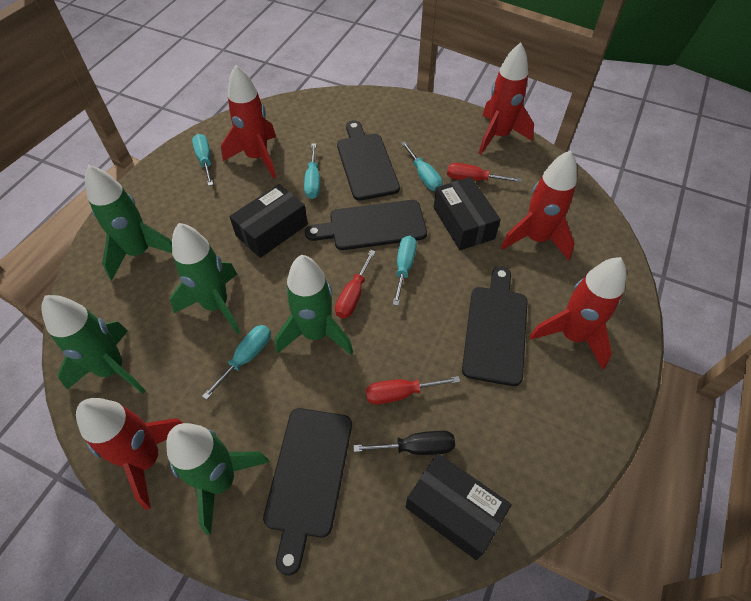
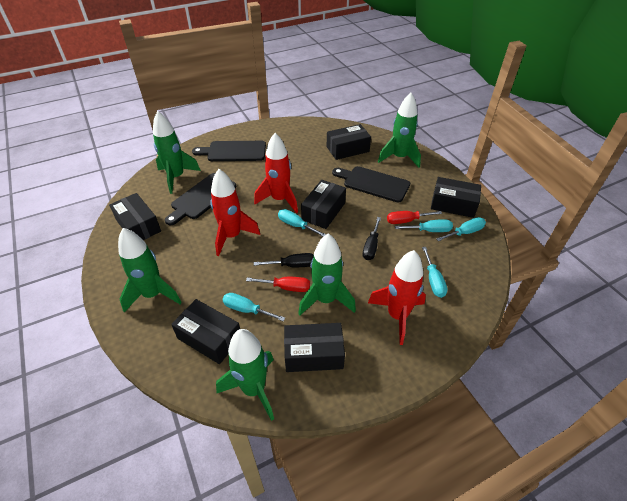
black box: 3 -> 6
black cutting board: 4 -> 3
black screwdriver: 1 -> 2
red rocket: 5 -> 3
red screwdriver: 3 -> 2

